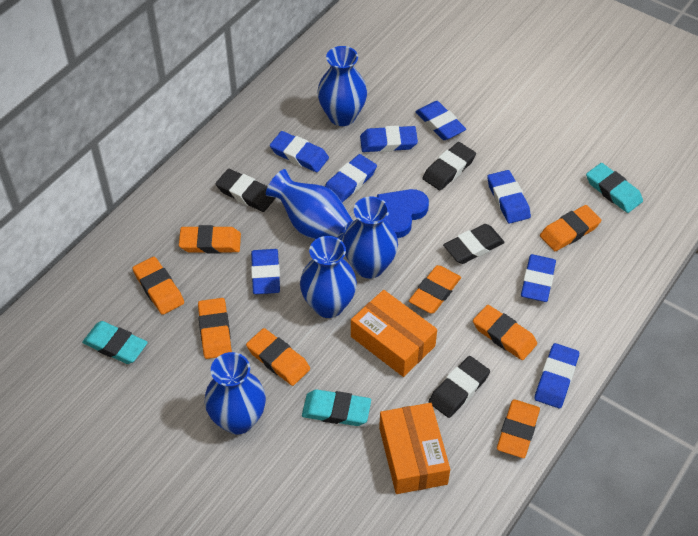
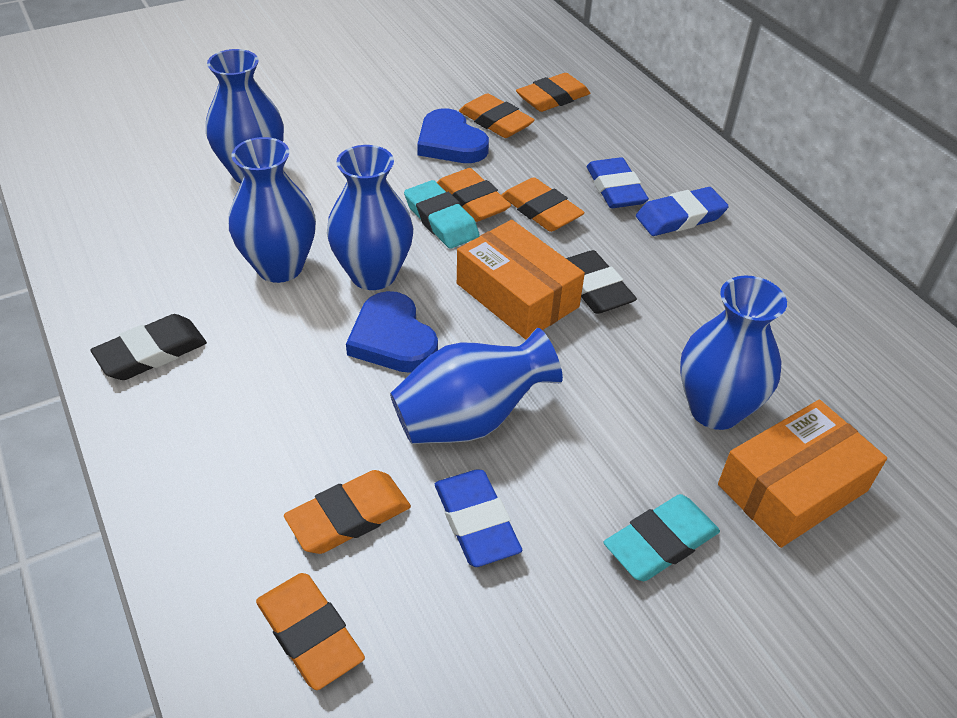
black eraser: 4 -> 2
blue eraser: 8 -> 3
blue heart: 1 -> 2
orange eraser: 8 -> 6
turquoise eraser: 3 -> 2

